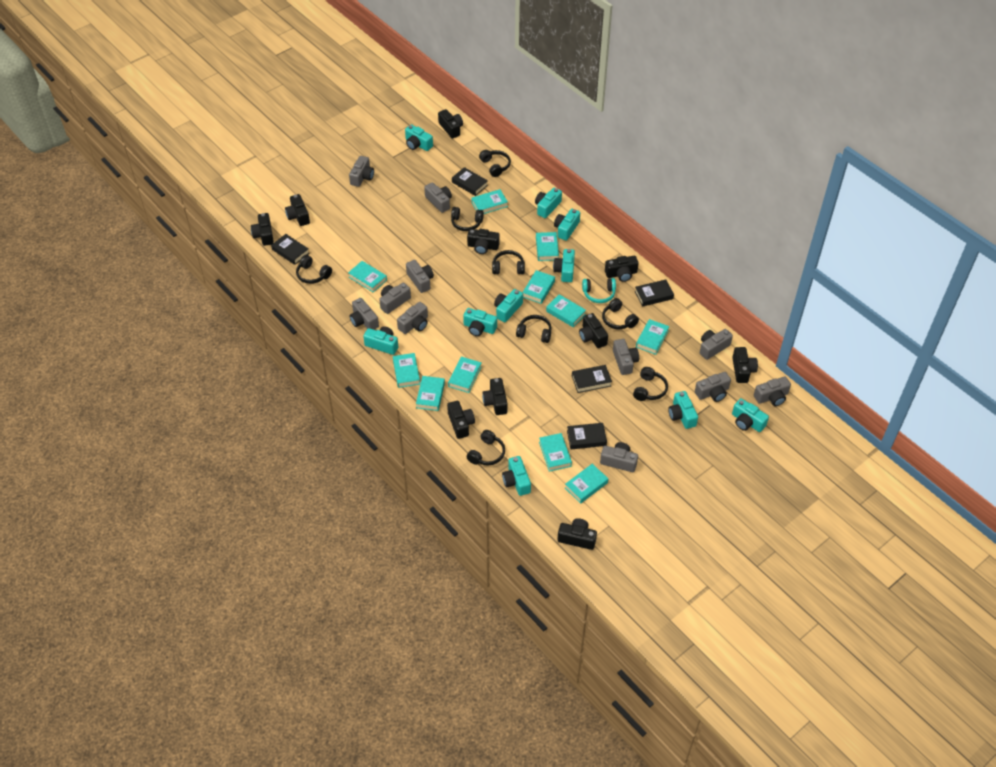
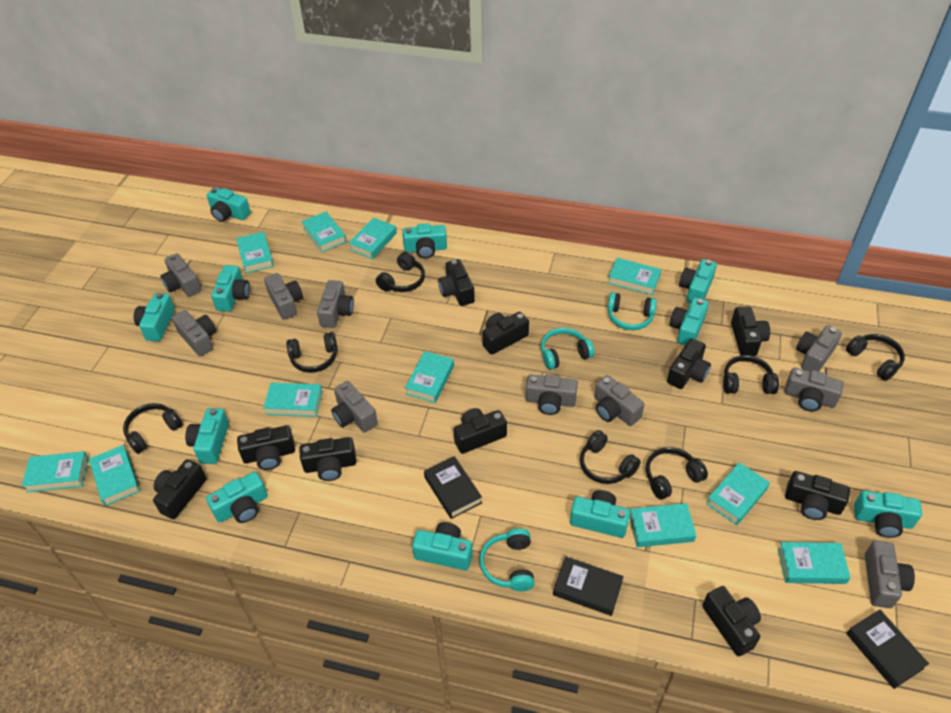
black book: 5 -> 3
black headphones: 8 -> 7
grey camera: 11 -> 10
turquoise camera: 10 -> 11
turquoise headphones: 1 -> 3

